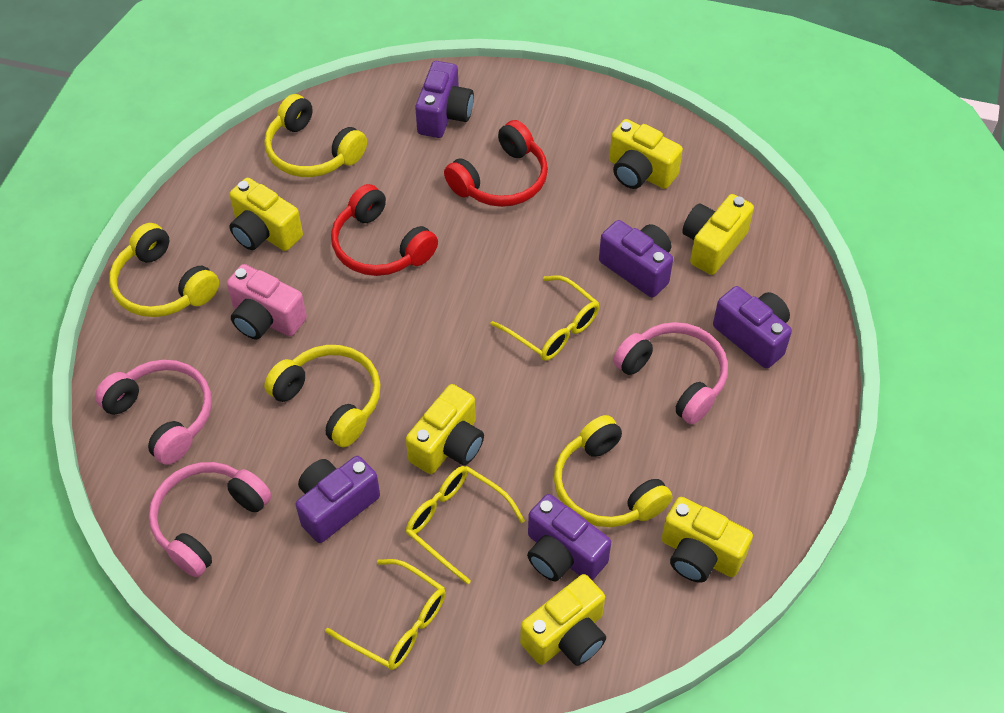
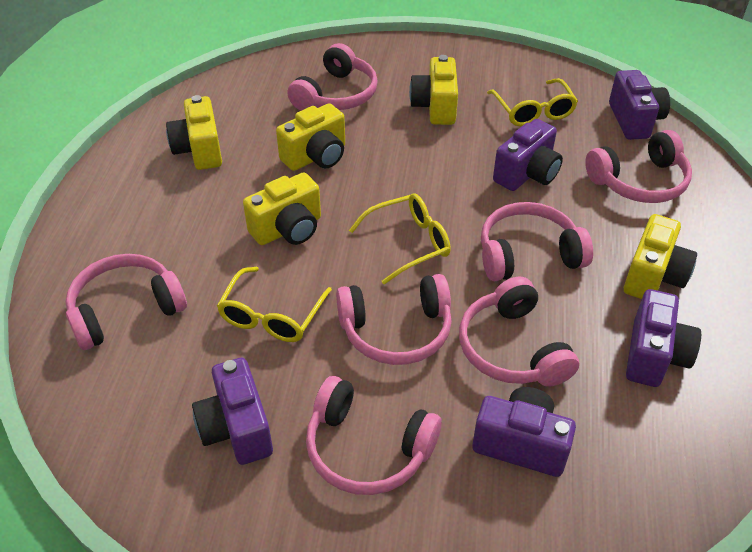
pink camera: 1 -> 0
pink headphones: 3 -> 7
red headphones: 2 -> 0
yellow camera: 6 -> 5
yellow headphones: 4 -> 0

